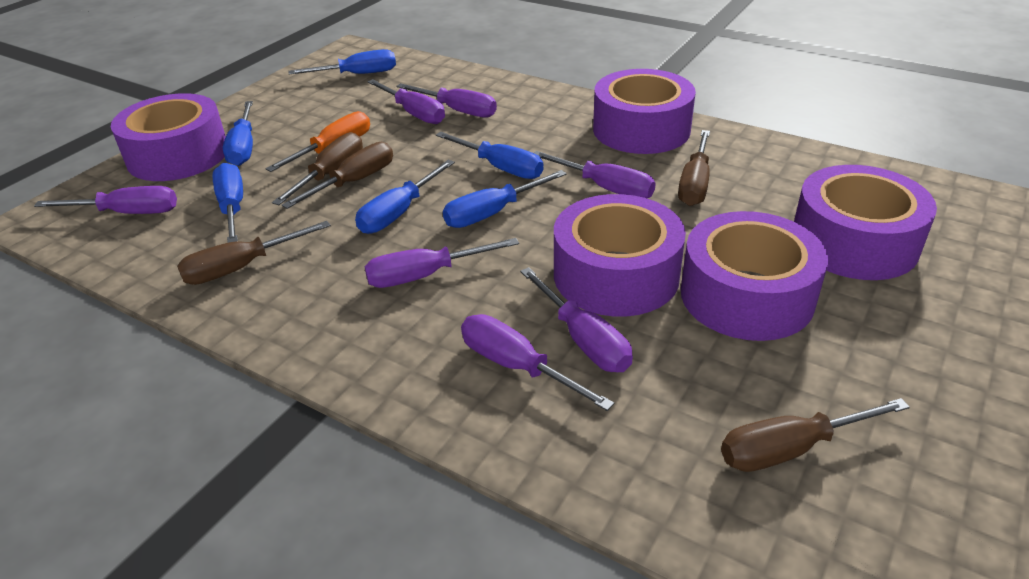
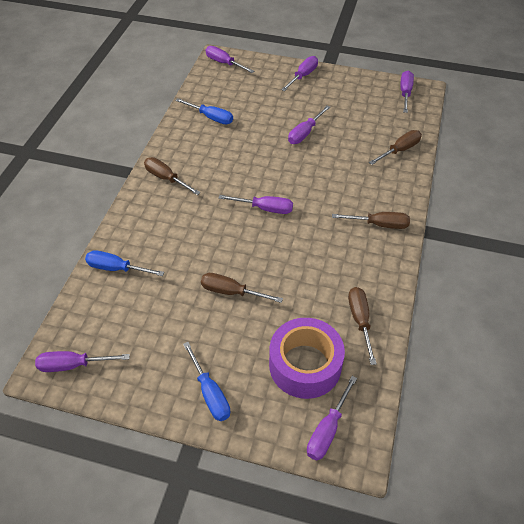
blue screwdriver: 6 -> 3
orange screwdriver: 1 -> 0
purple tape: 5 -> 1

